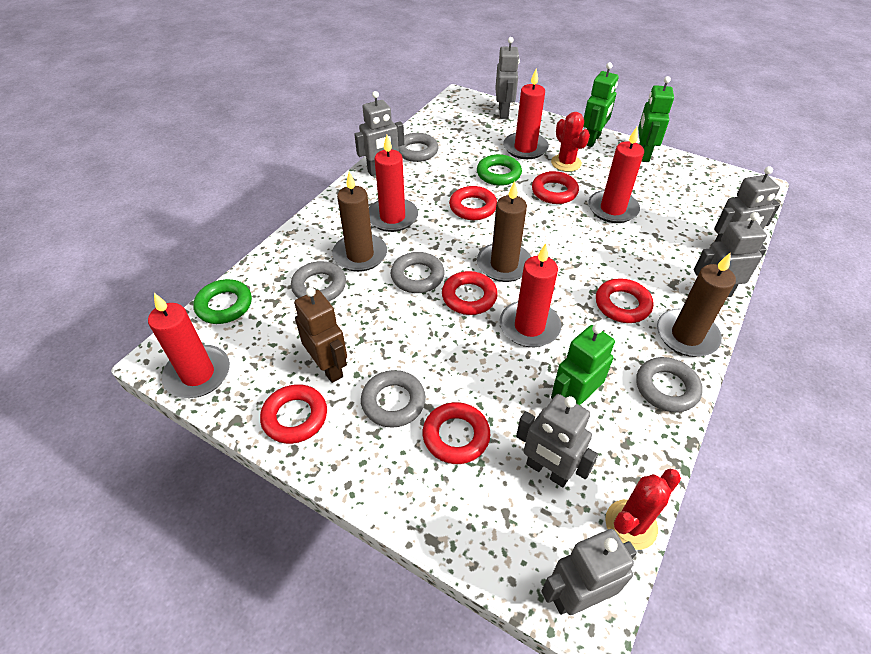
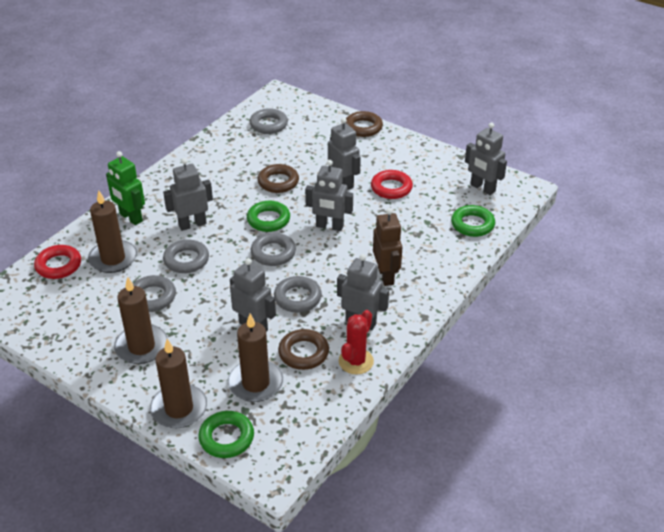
brown candle: 3 -> 4
brown ring: 0 -> 3
green ring: 2 -> 3
green robot: 3 -> 1
red cactus: 2 -> 1
red candle: 5 -> 0
red ring: 6 -> 2

